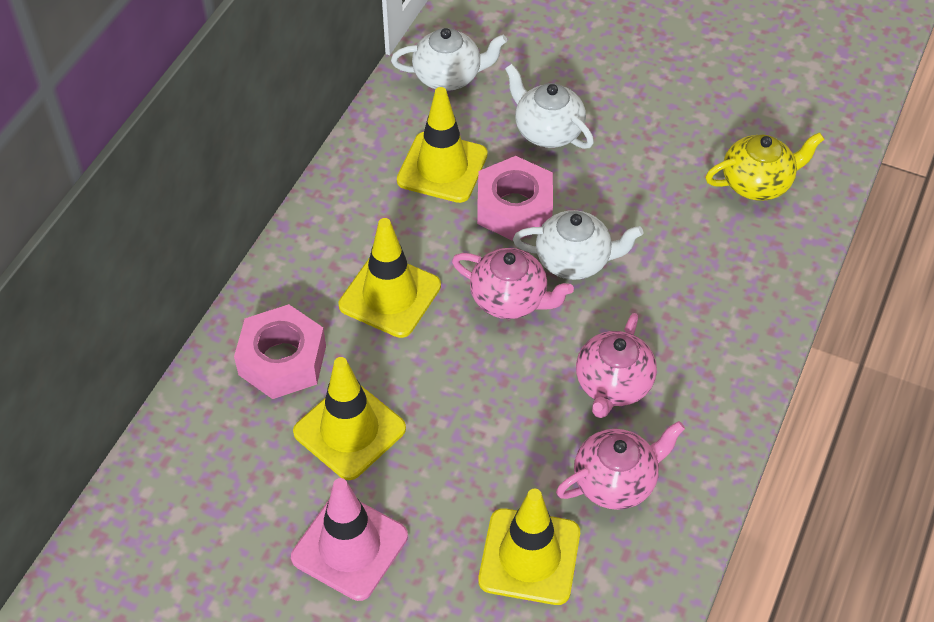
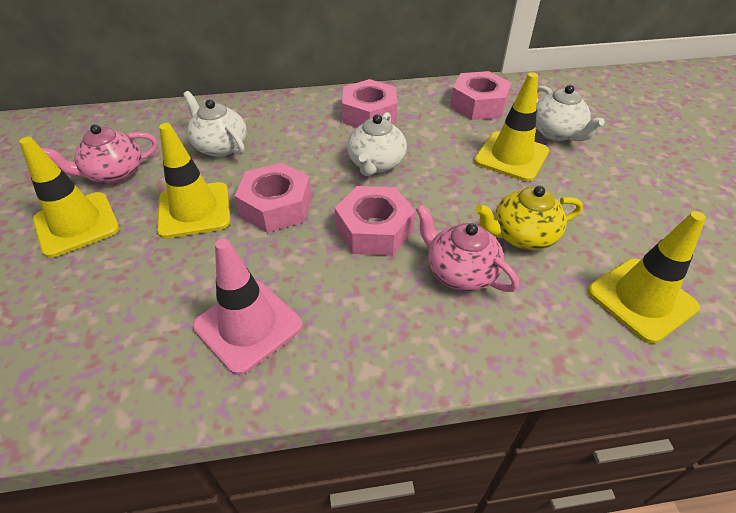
pink nut: 2 -> 4
pink teapot: 3 -> 2

